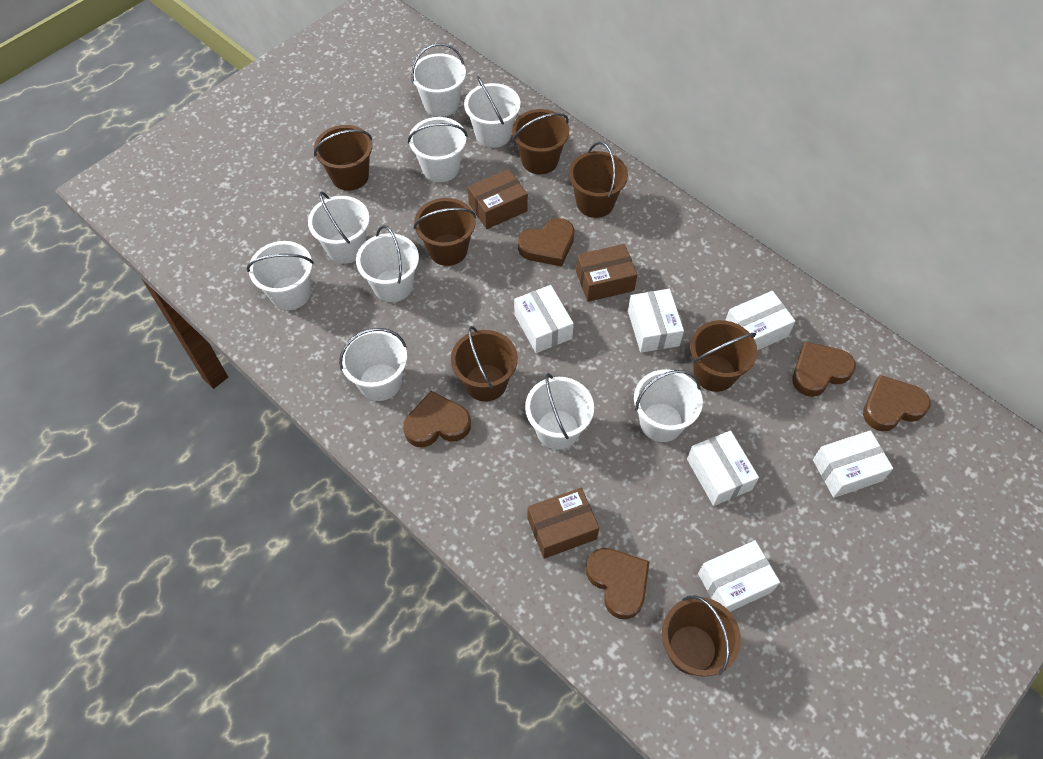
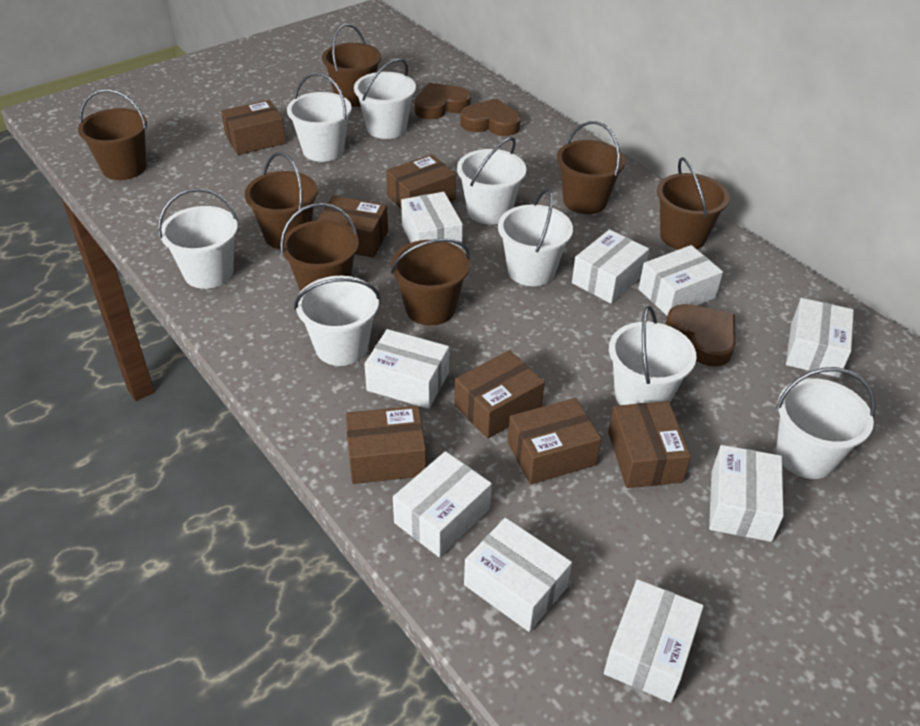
brown box: 3 -> 7
brown heart: 5 -> 3
white box: 6 -> 9
white bucket: 9 -> 8

